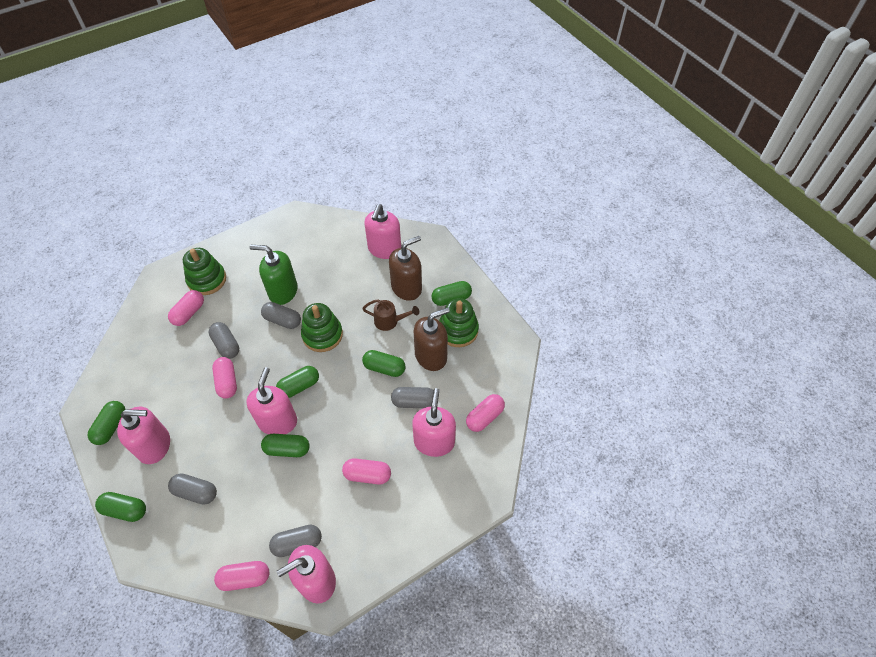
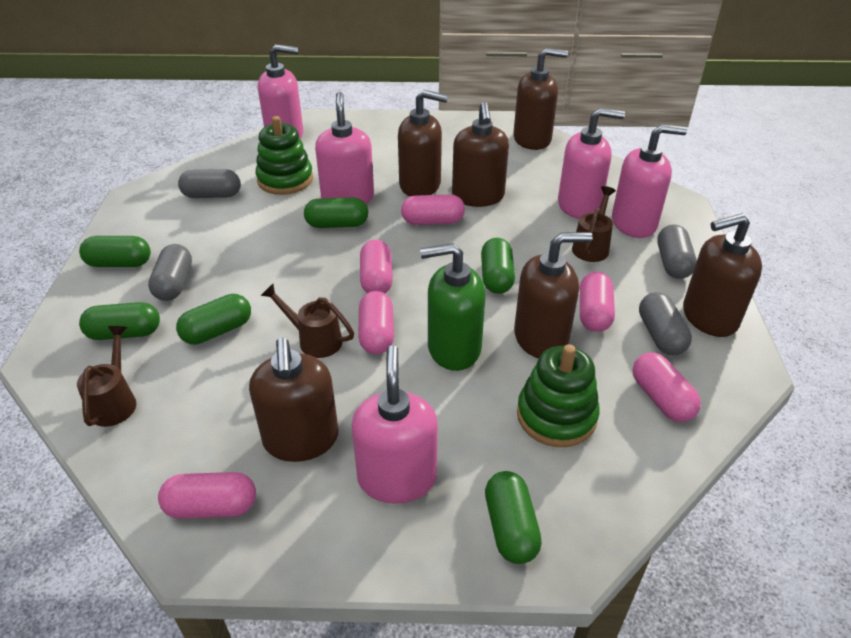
brown soap dispenser: 2 -> 6
brown watering can: 1 -> 3
green stacking toy: 3 -> 2
grey capsule: 5 -> 4
pink capsule: 5 -> 6

